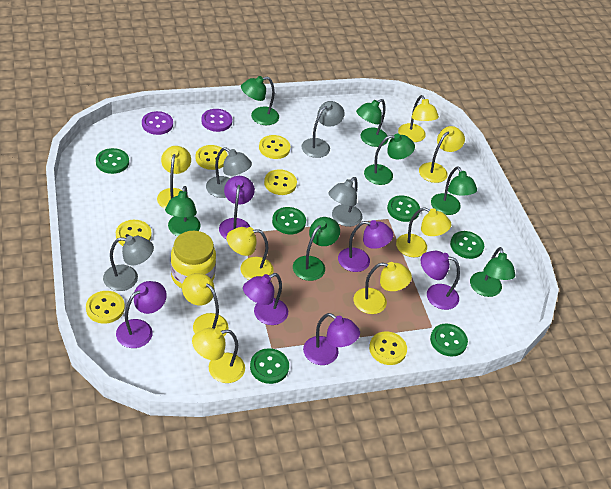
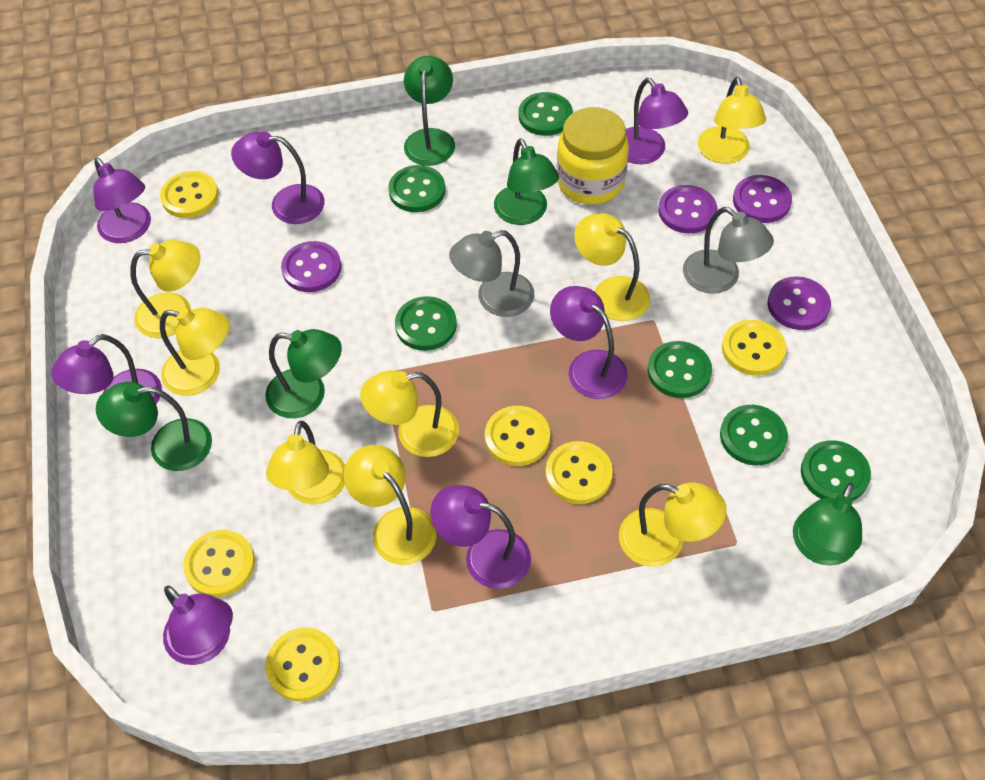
green lamp: 7 -> 5
grey lamp: 4 -> 2
purple button: 2 -> 4
purple lamp: 6 -> 7

